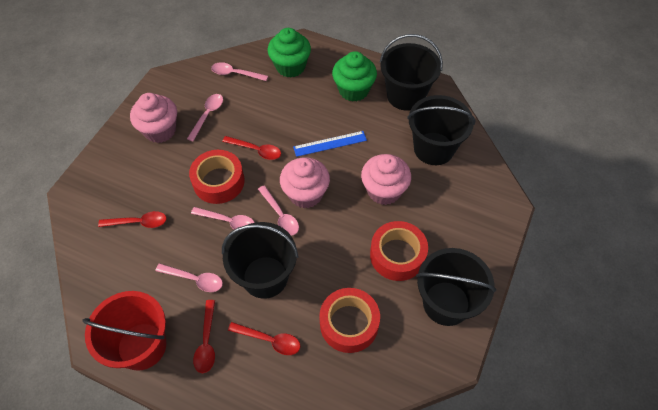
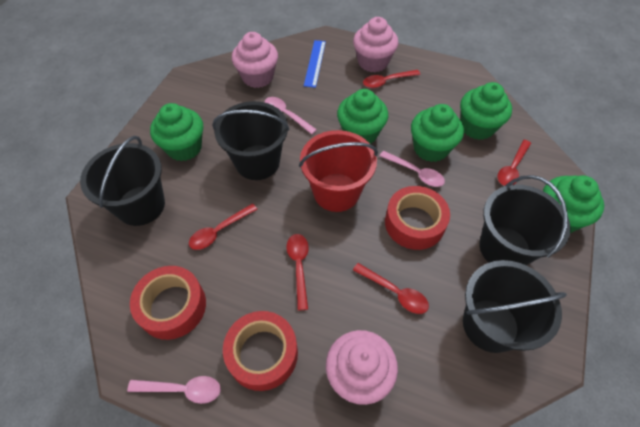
green cupcake: 2 -> 5
pink spoon: 5 -> 3
red spoon: 4 -> 5

